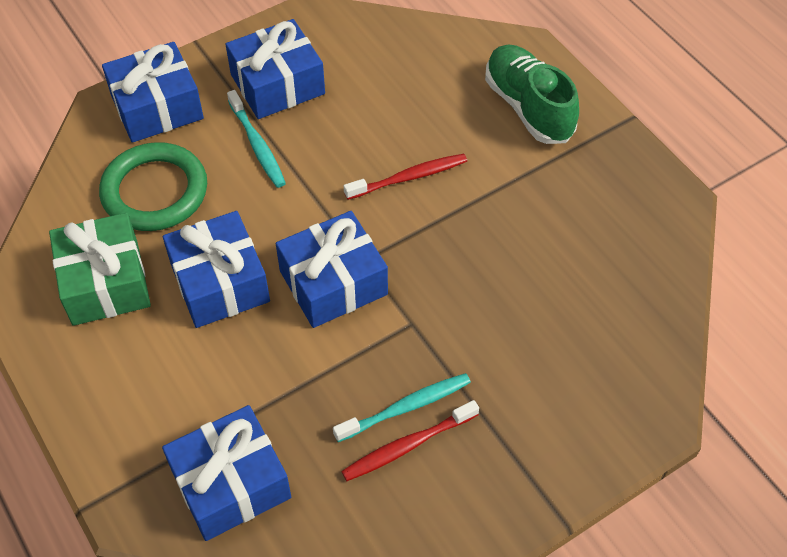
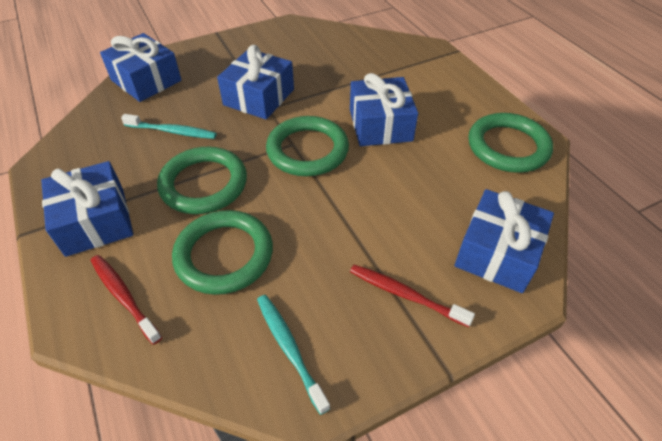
green gift: 1 -> 0
green ring: 1 -> 4
green shoe: 1 -> 0

